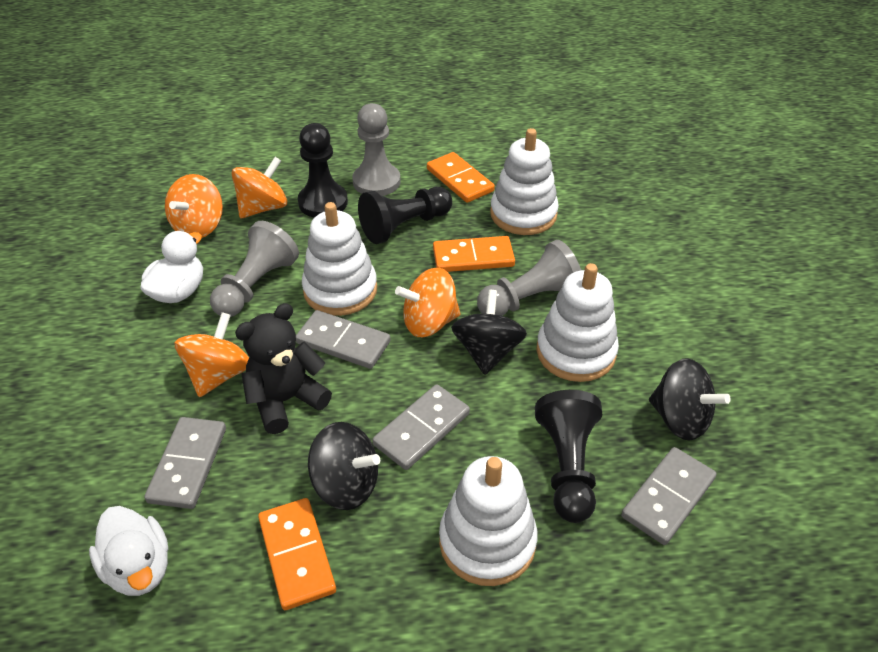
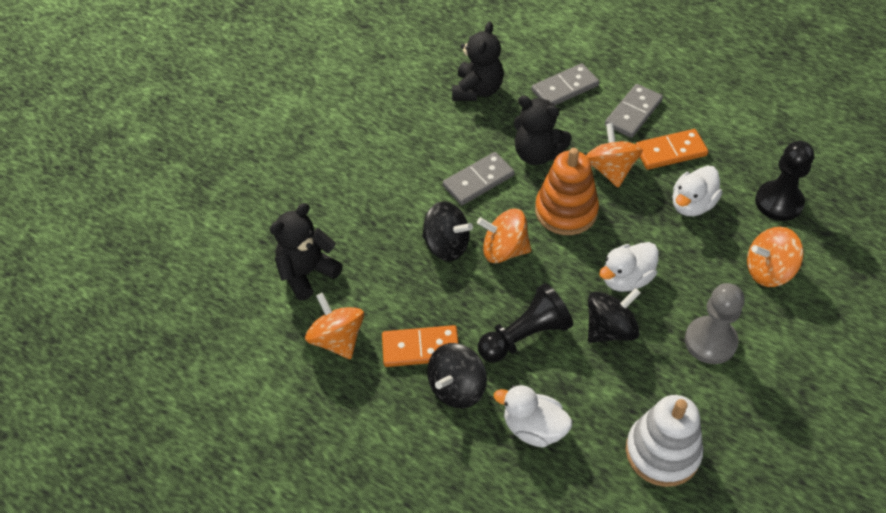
black pawn: 3 -> 2
black teddy bear: 1 -> 3
grey domino: 4 -> 3
grey pawn: 3 -> 1
orange domino: 3 -> 2
orange stacking toy: 0 -> 1
white duck: 2 -> 3
white stacking toy: 4 -> 1

